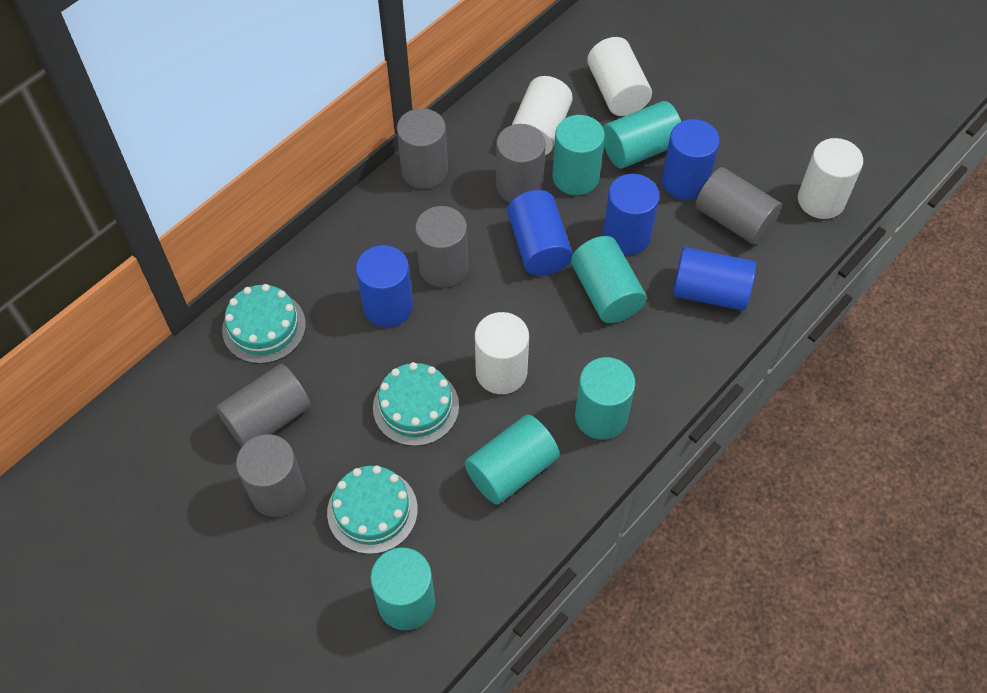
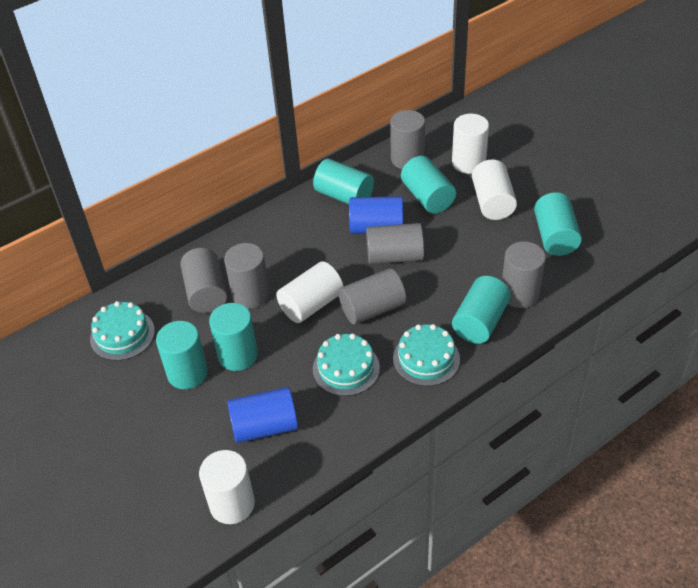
blue cylinder: 5 -> 2

